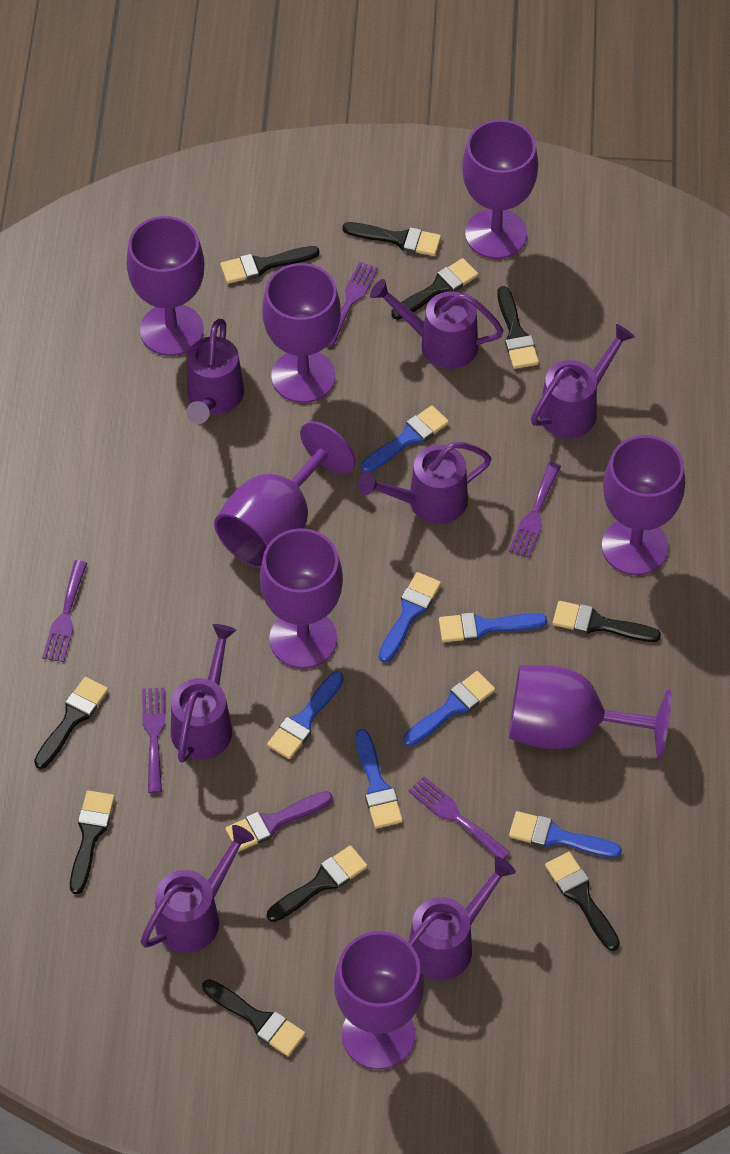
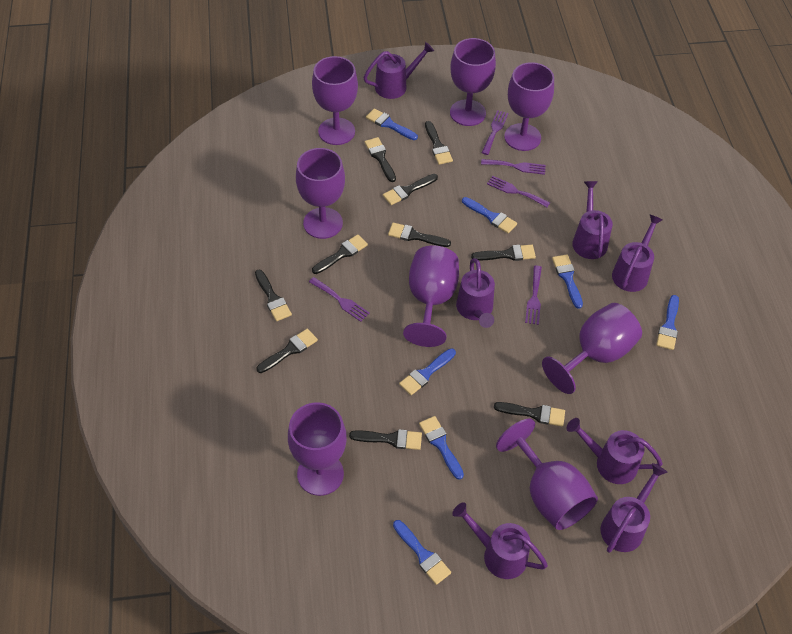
purple brush: 1 -> 0

